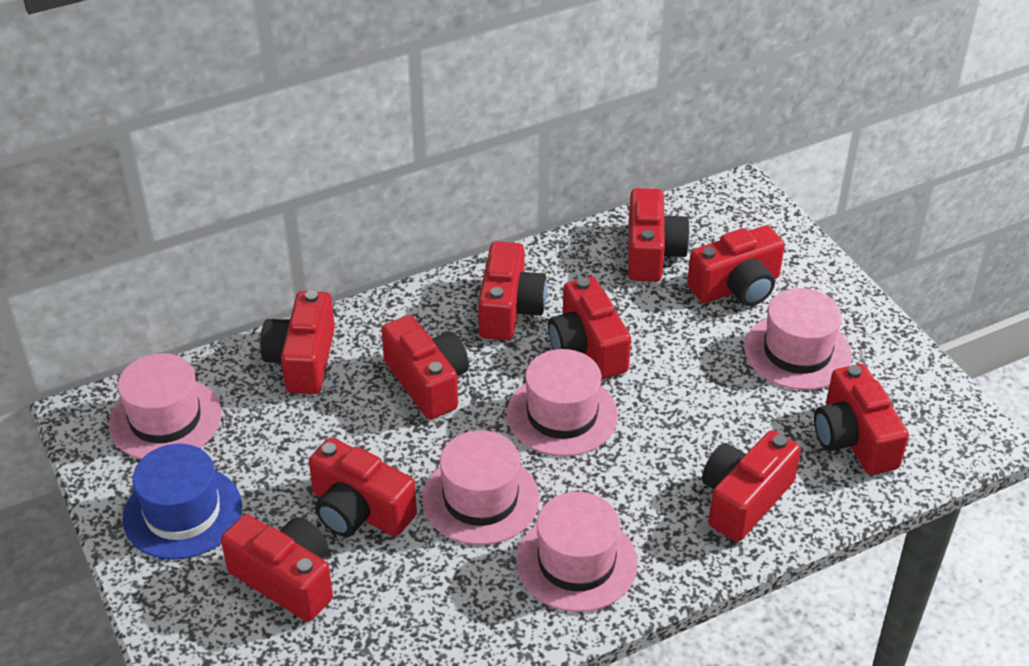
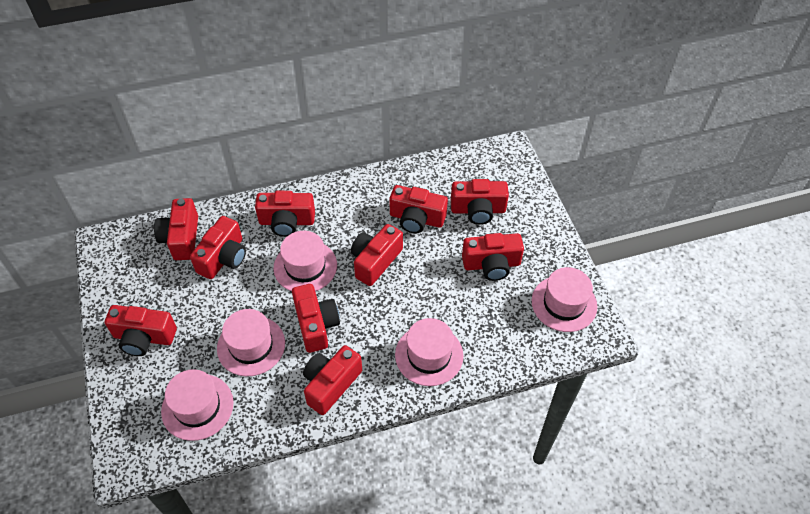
blue hat: 1 -> 0

